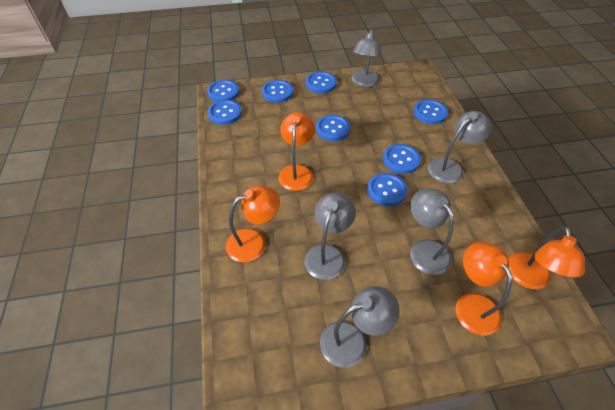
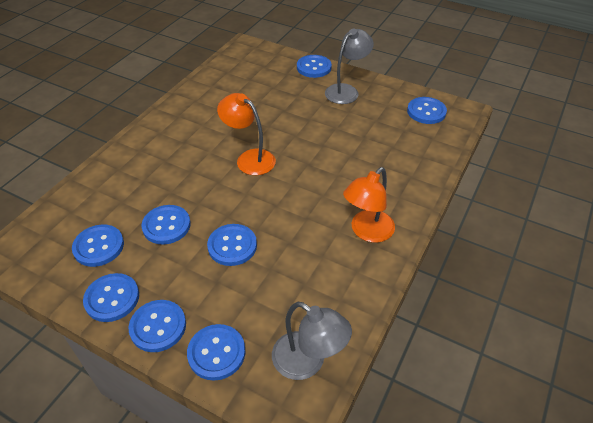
grey lamp: 5 -> 2
orange lamp: 4 -> 2

